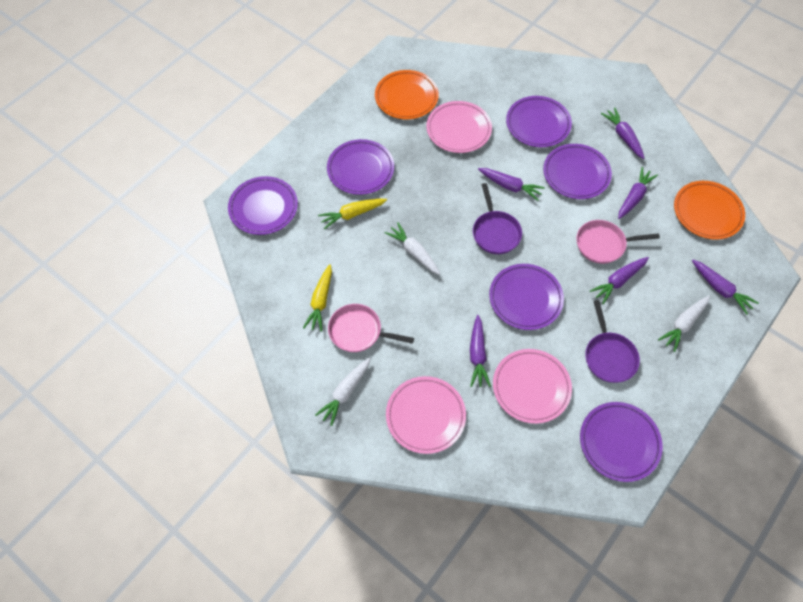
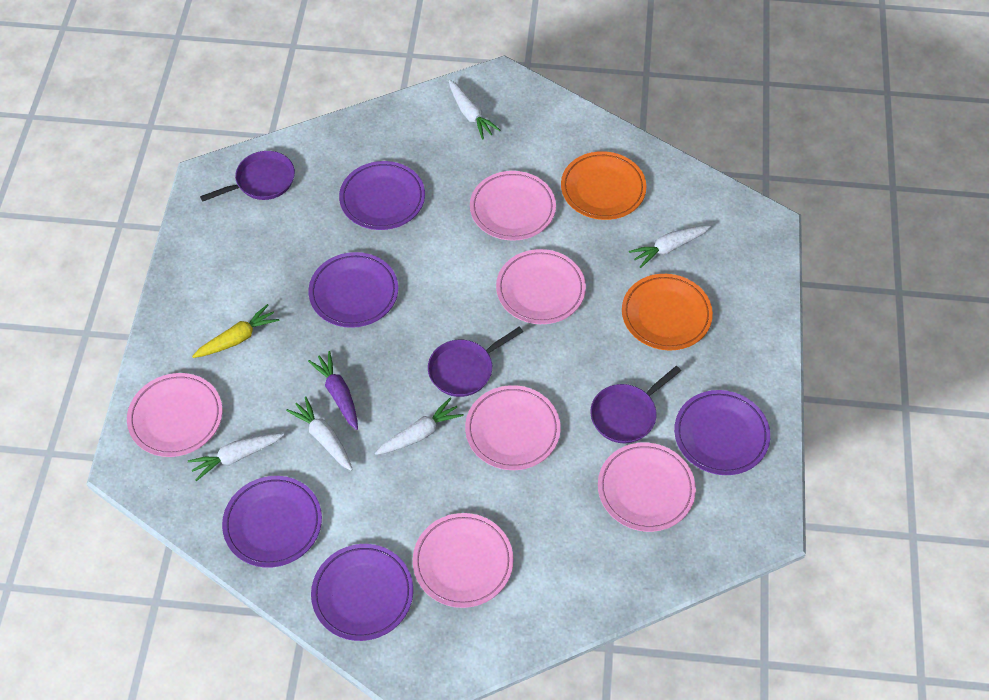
pink pan: 2 -> 0
pink plate: 3 -> 6
purple carrot: 6 -> 1
purple pan: 2 -> 3
purple plate: 6 -> 5
white carrot: 3 -> 5
yellow carrot: 2 -> 1

